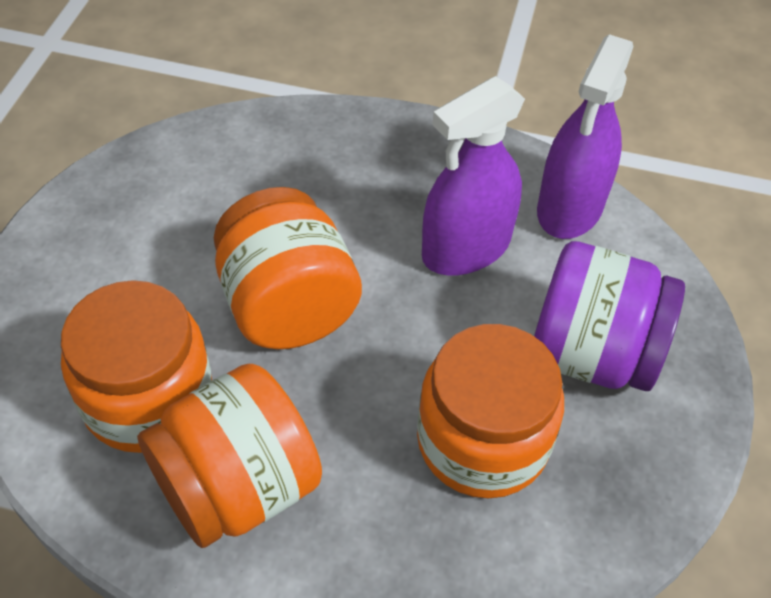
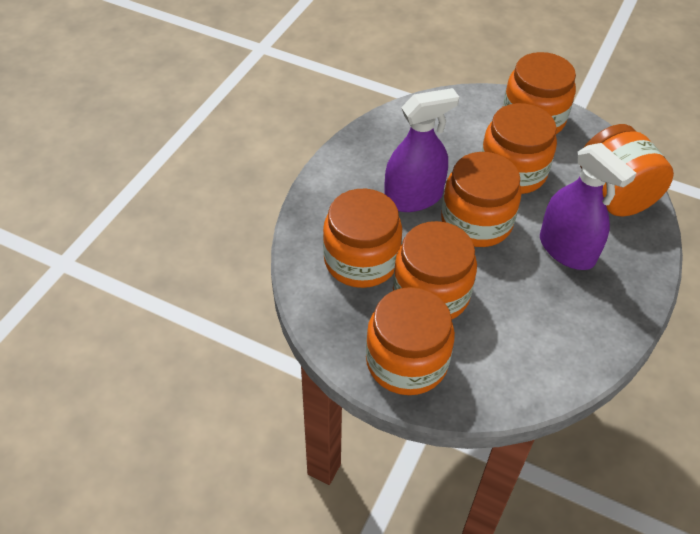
orange jar: 4 -> 7
purple jar: 1 -> 0

